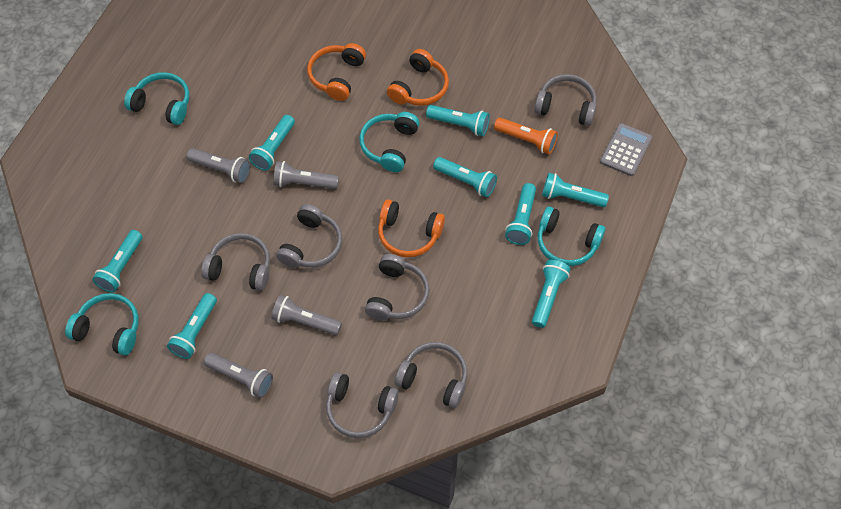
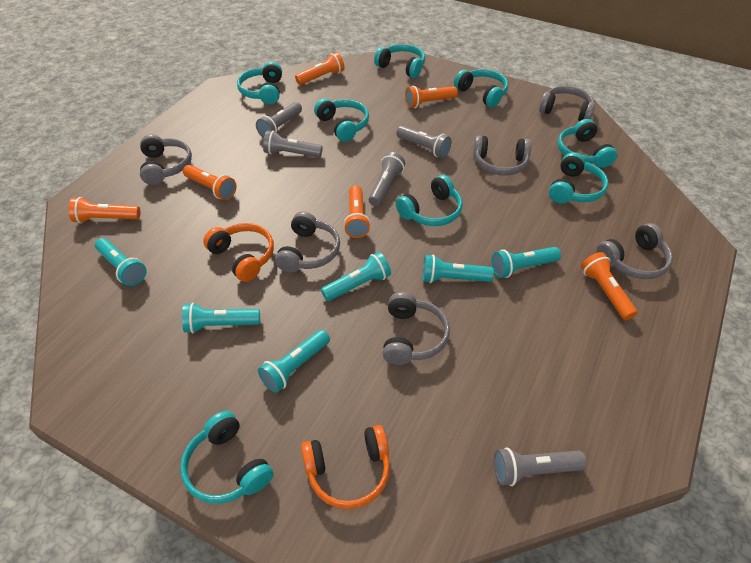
grey calculator: 1 -> 0
grey flashlight: 4 -> 5
orange flashlight: 1 -> 6
orange headphones: 3 -> 2
turquoise flashlight: 8 -> 6
turquoise headphones: 4 -> 8

